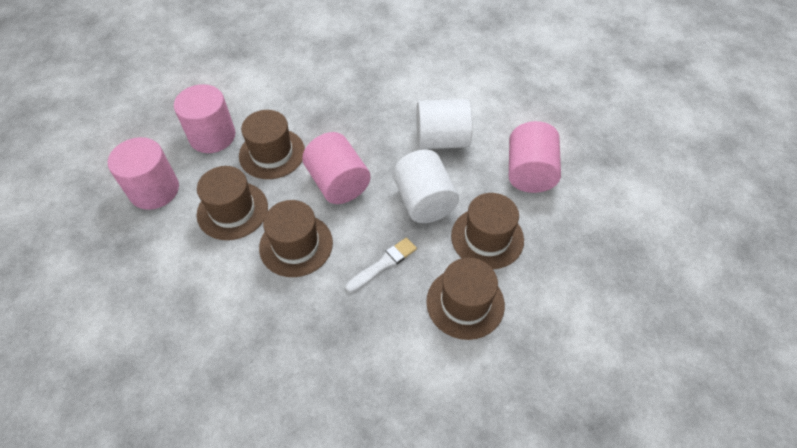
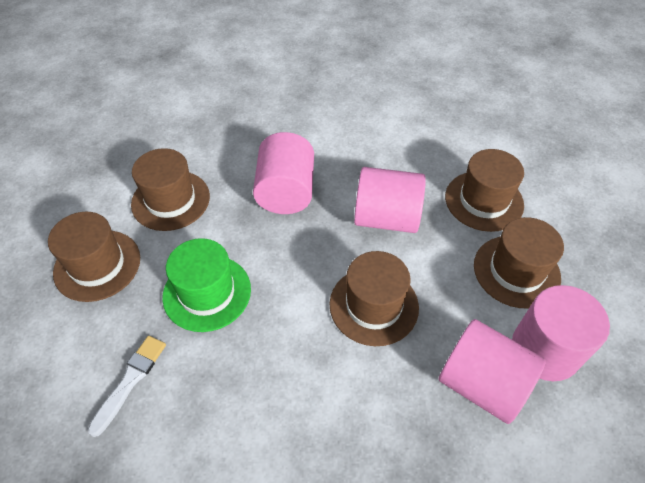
green hat: 0 -> 1
white cylinder: 2 -> 0

